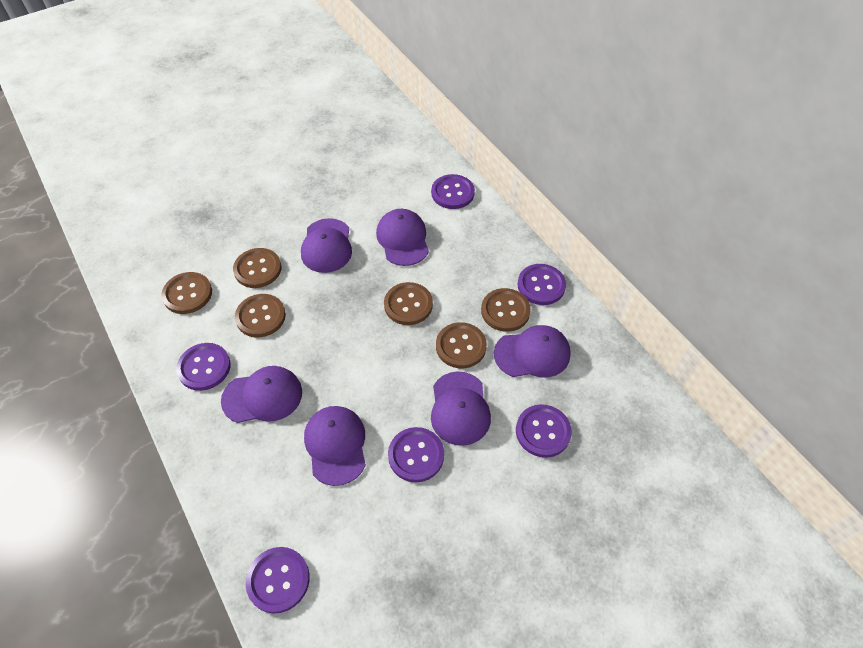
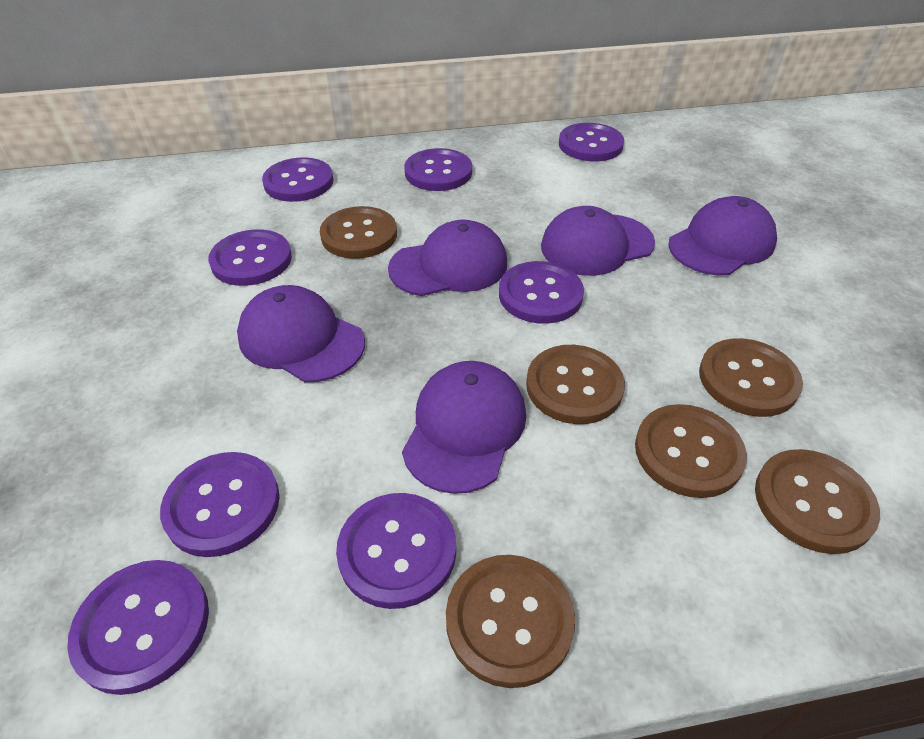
purple button: 6 -> 8
purple cap: 6 -> 5

